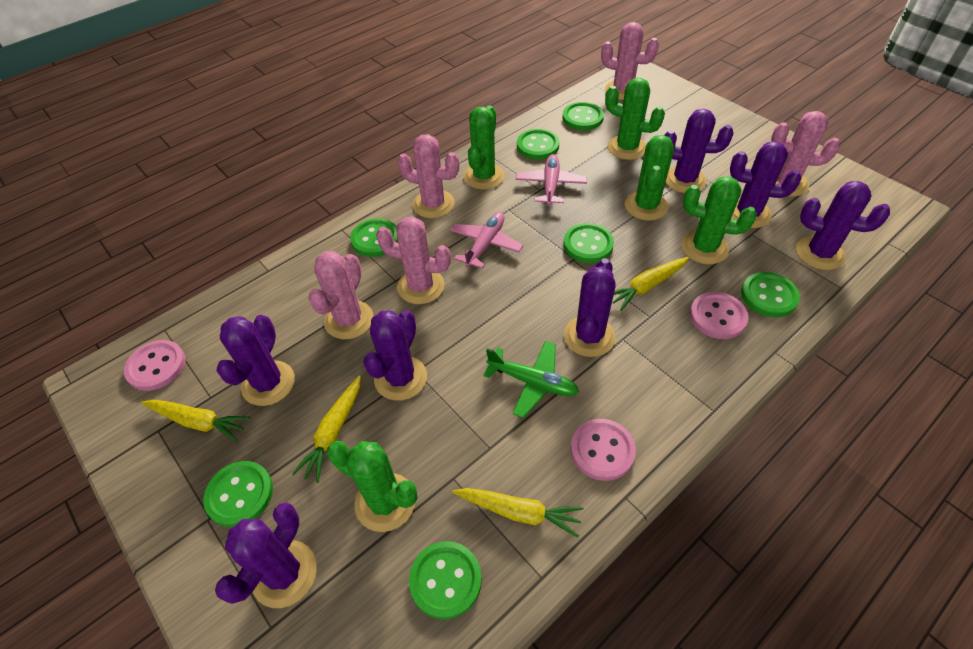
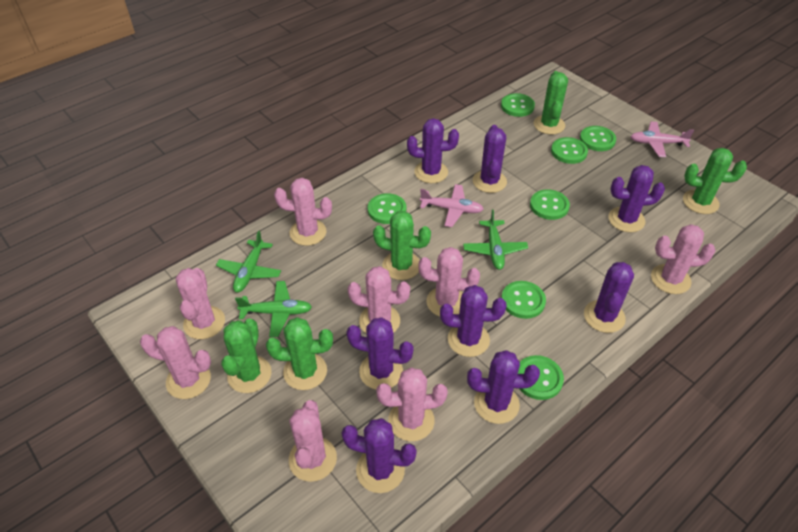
green plane: 1 -> 3
pink button: 3 -> 0
pink cactus: 5 -> 8
purple cactus: 7 -> 8
yellow carrot: 4 -> 0

